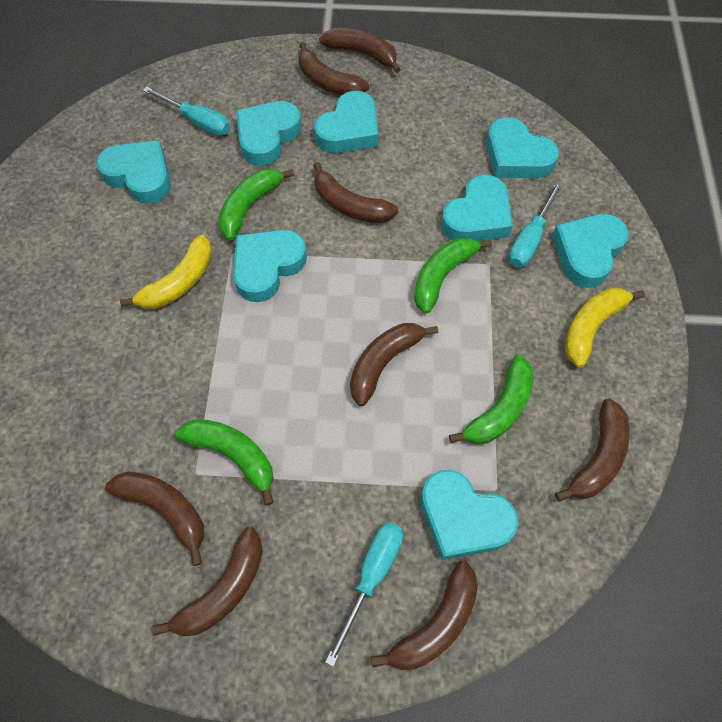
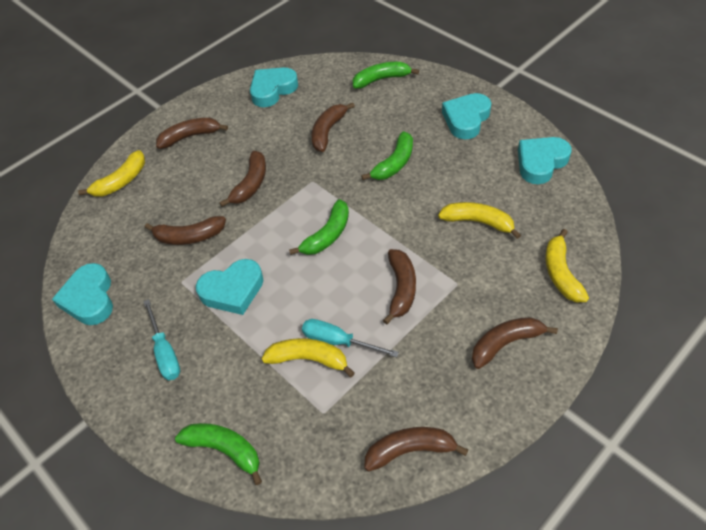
brown banana: 8 -> 7
turquoise heart: 8 -> 5
turquoise screwdriver: 3 -> 2
yellow banana: 2 -> 4

